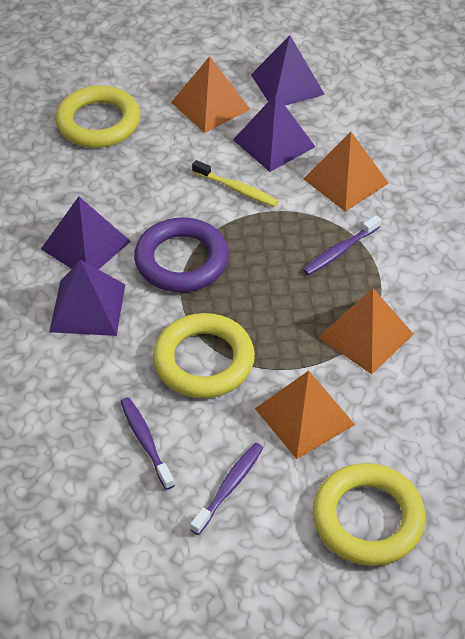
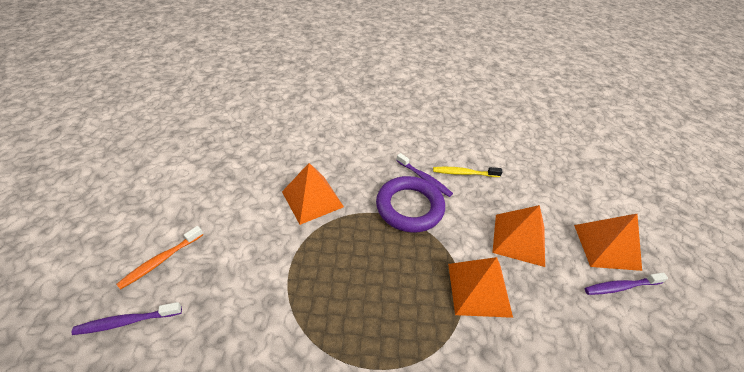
orange toothbrush: 0 -> 1
purple pyramid: 4 -> 0
yellow ring: 3 -> 0

